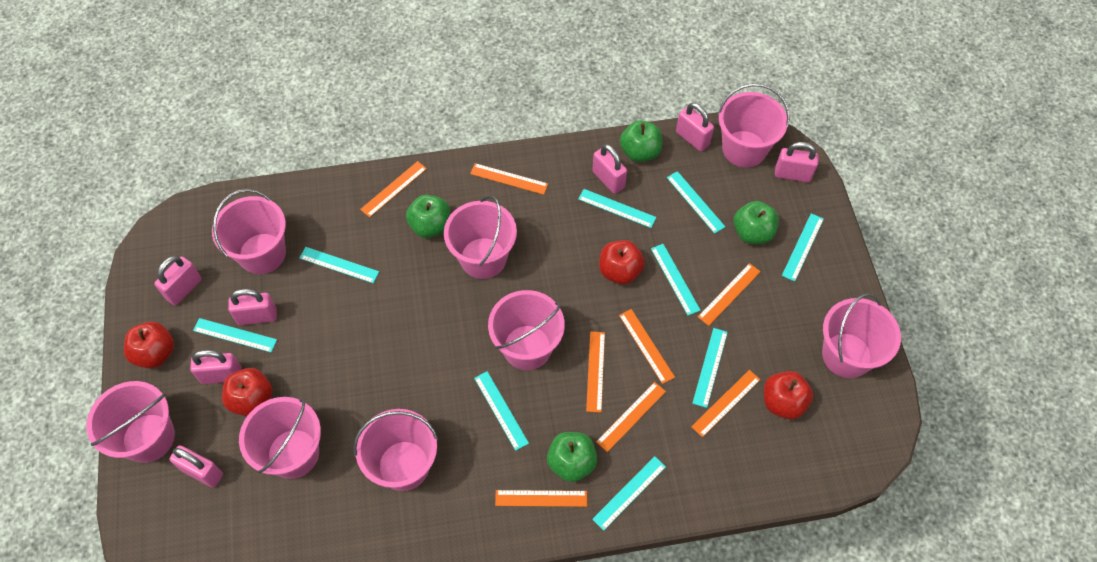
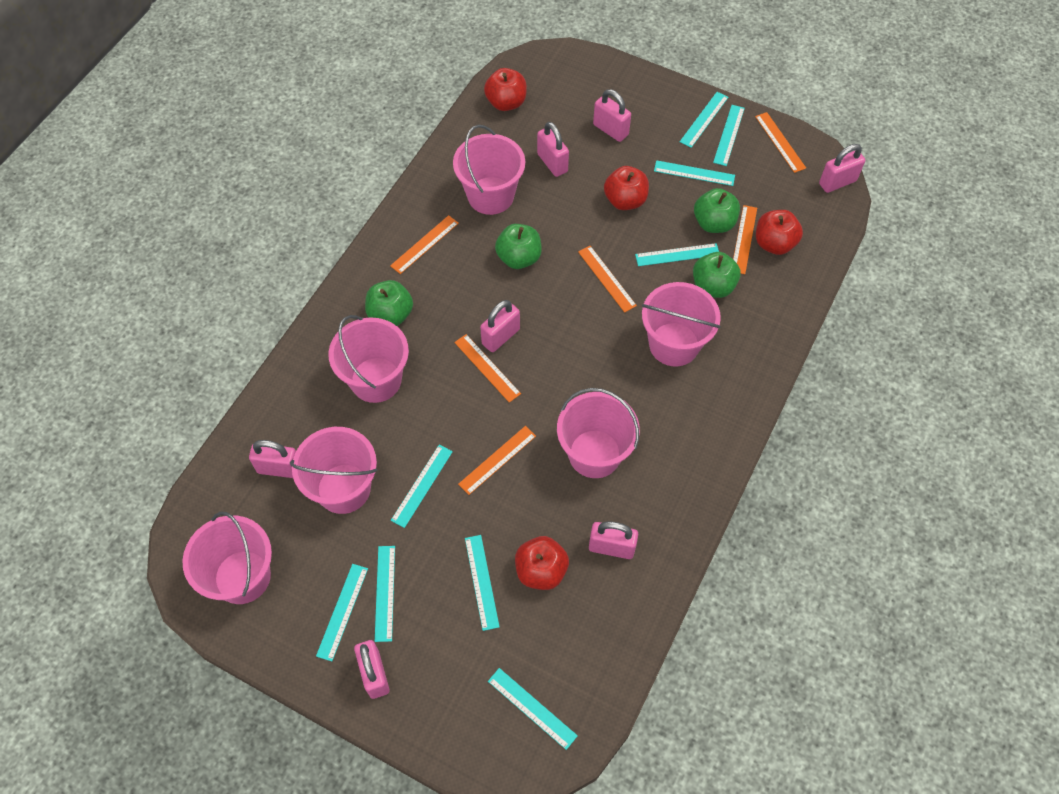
orange ruler: 8 -> 6
pink bucket: 8 -> 6

